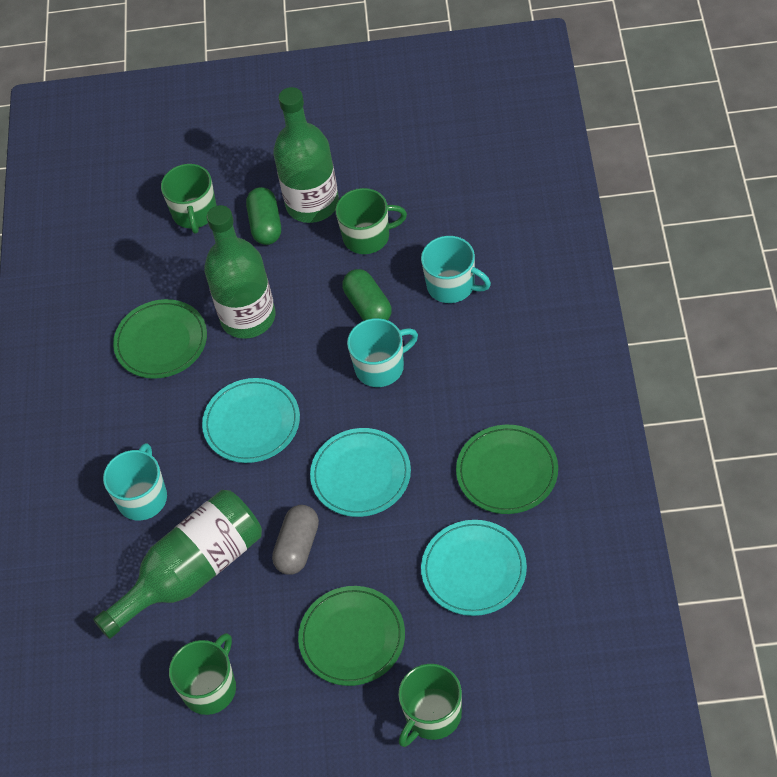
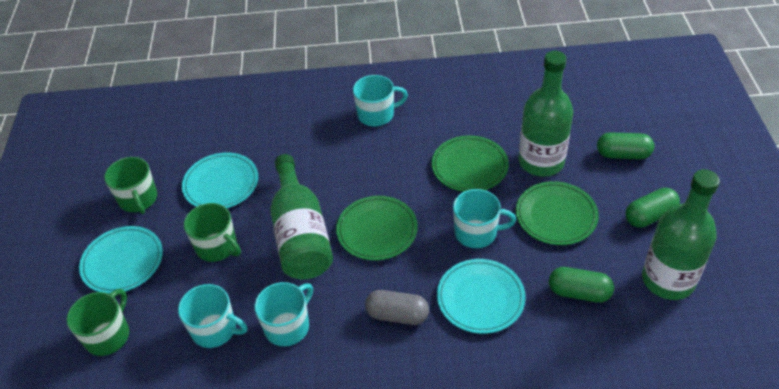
green capsule: 2 -> 3
green mug: 4 -> 3
turquoise mug: 3 -> 4

